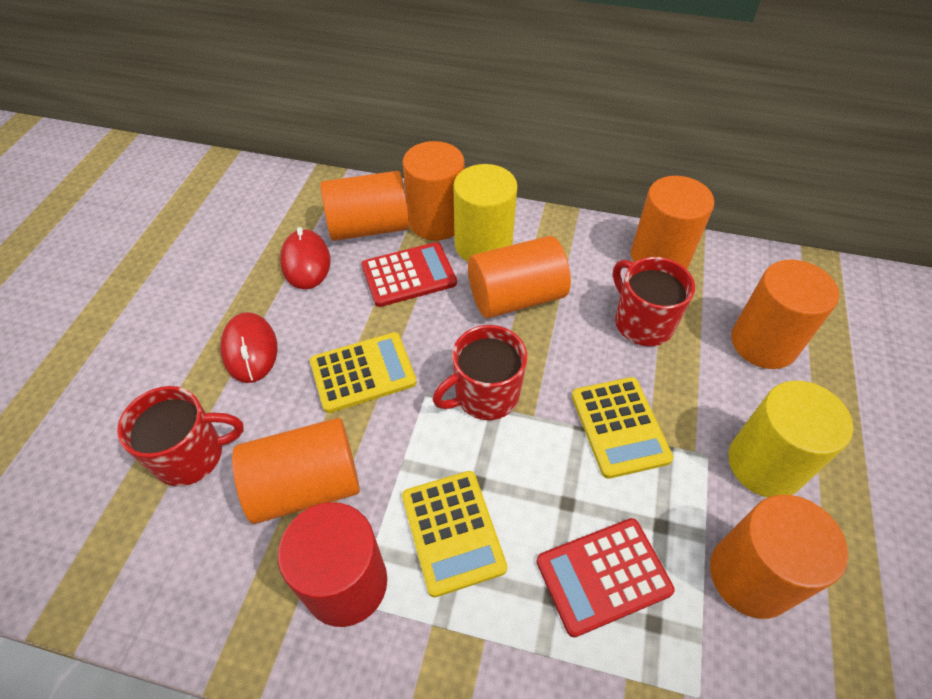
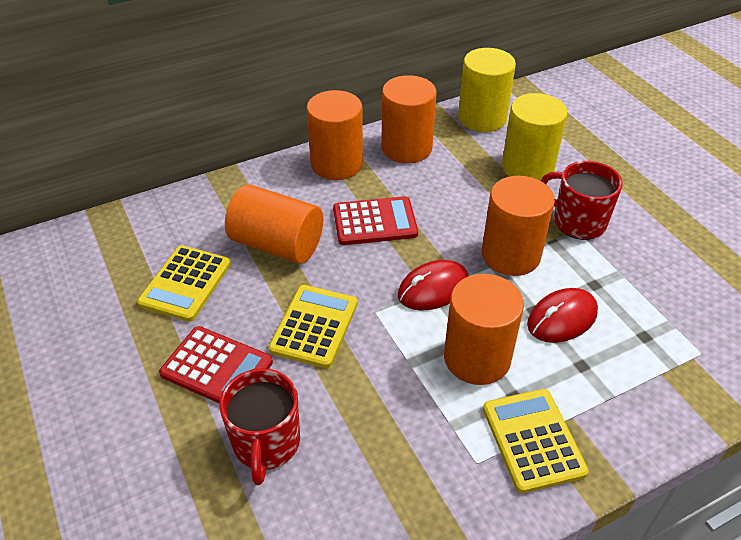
orange cylinder: 7 -> 5
red cylinder: 1 -> 0
red mug: 3 -> 2

